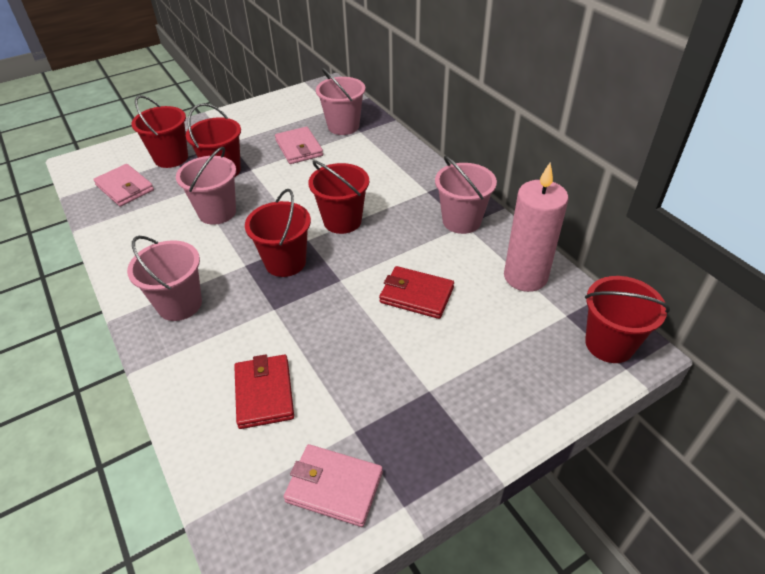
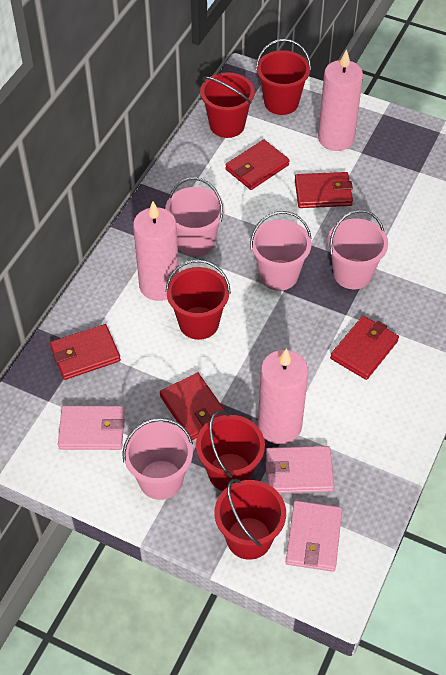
pink candle: 1 -> 3
red wallet: 2 -> 5

